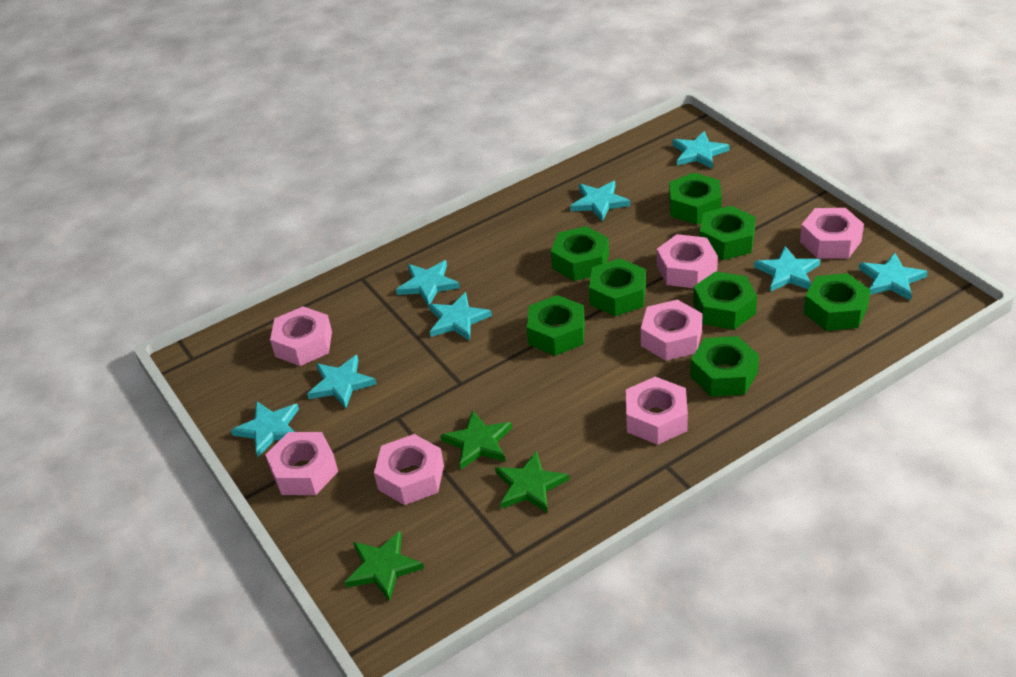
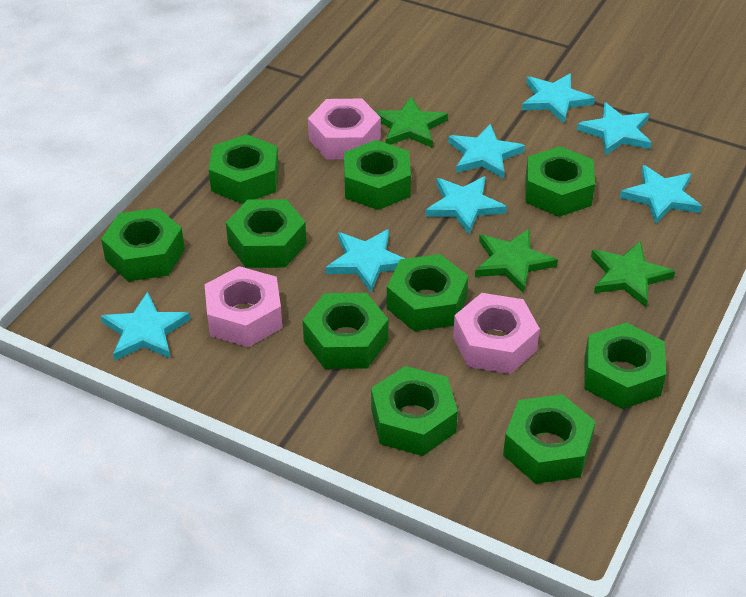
green nut: 8 -> 10
pink nut: 7 -> 3
turquoise star: 8 -> 7

